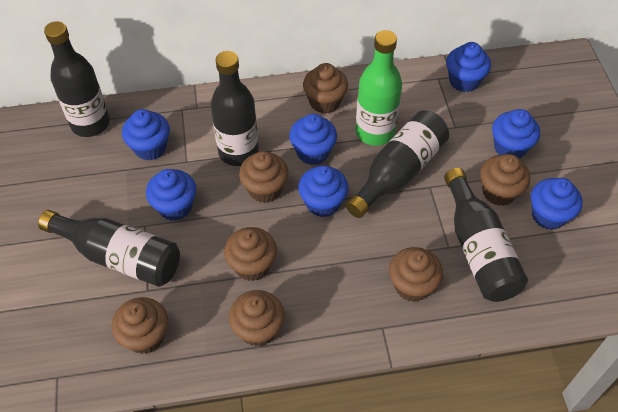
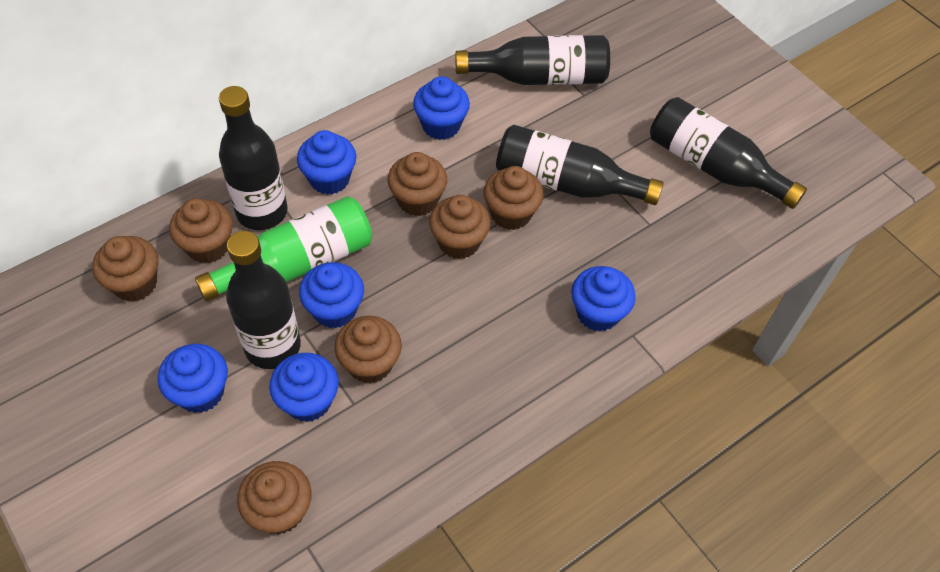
blue cupcake: 7 -> 6

